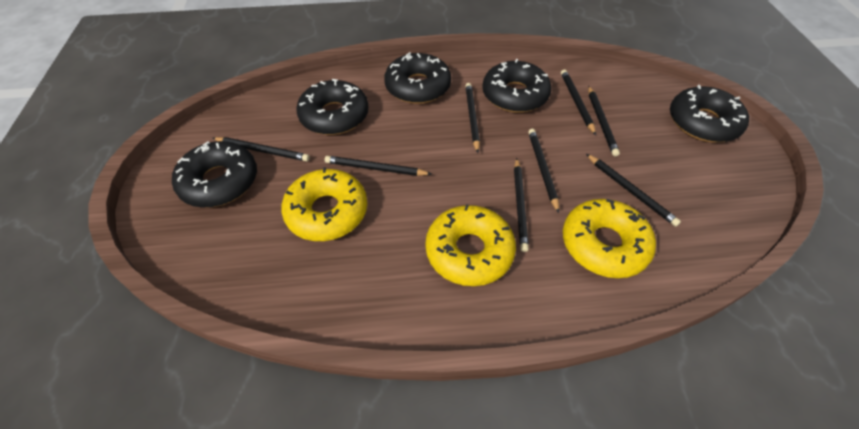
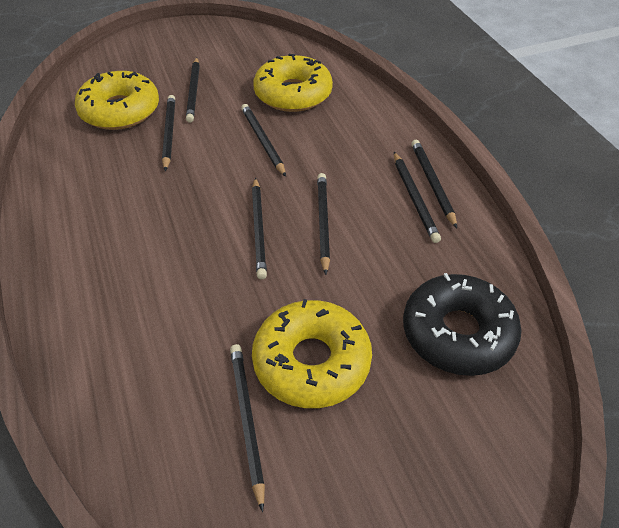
black donut: 5 -> 1

